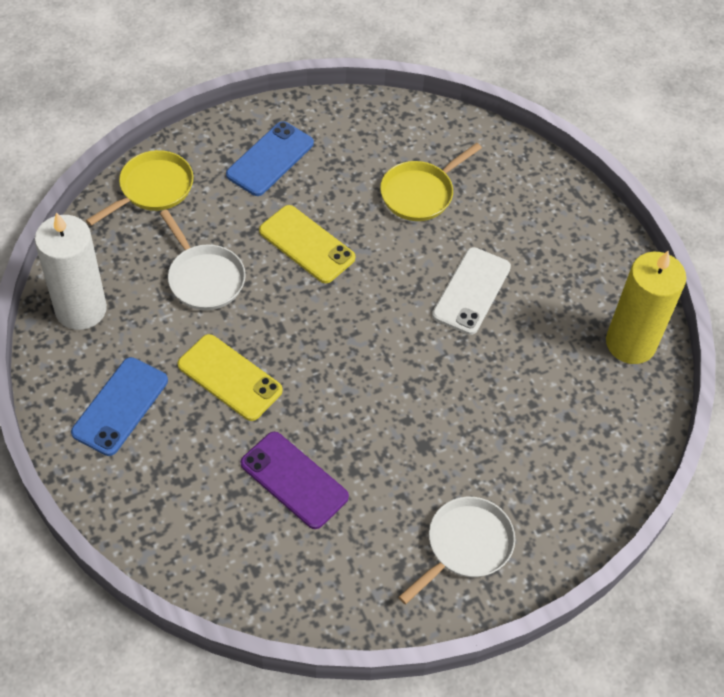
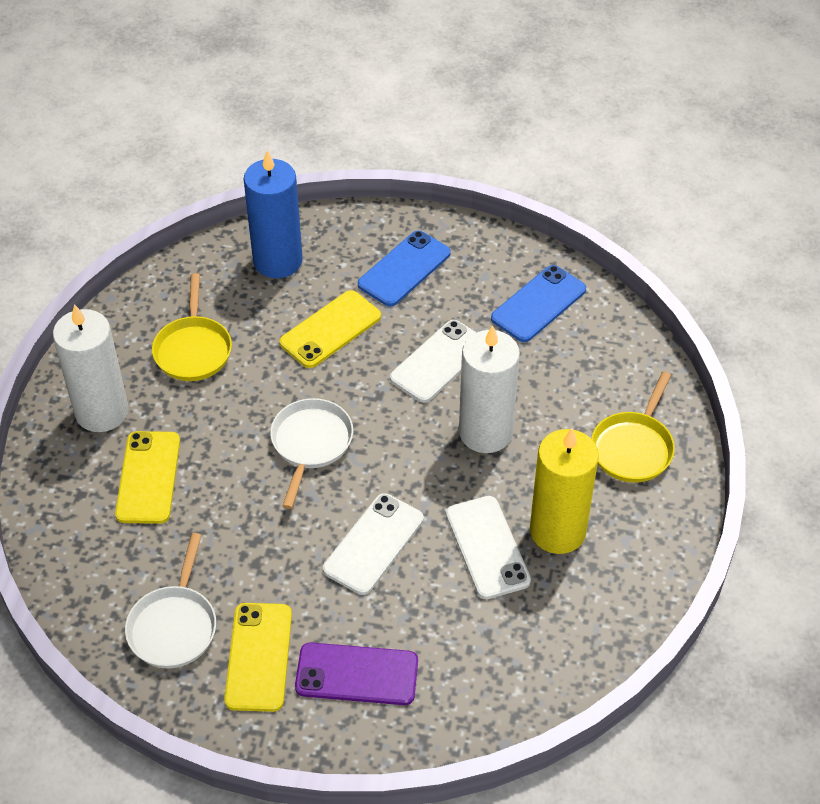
blue candle: 0 -> 1
white candle: 1 -> 2
white phone: 1 -> 3
yellow phone: 2 -> 3

